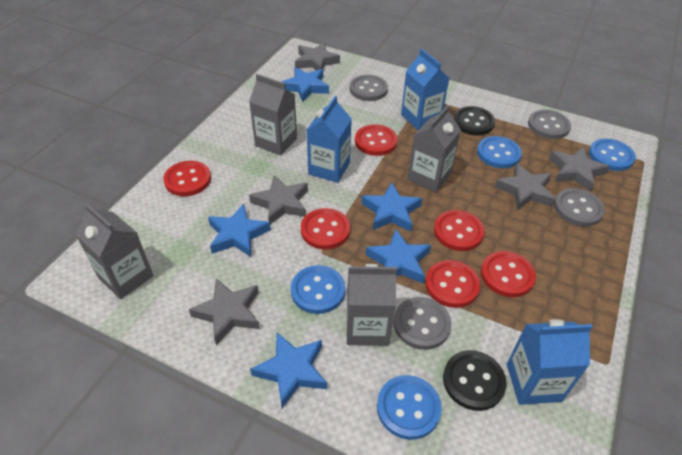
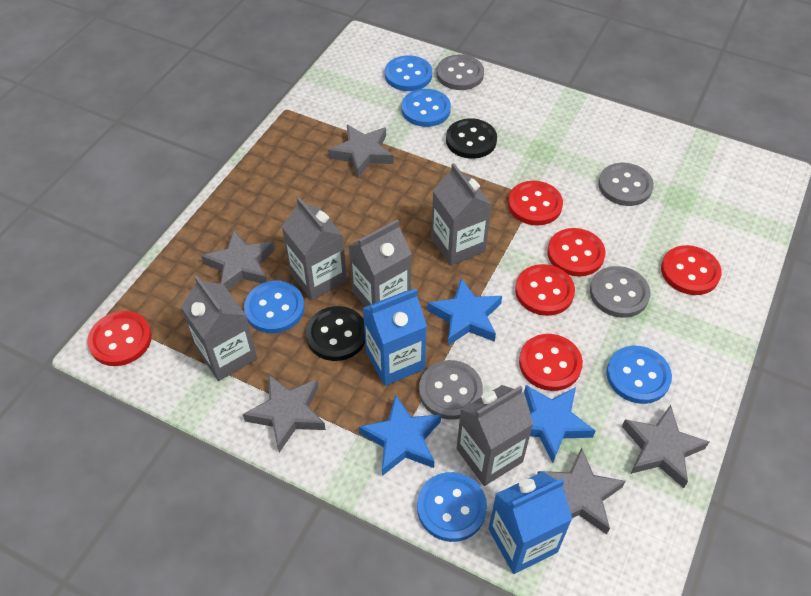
blue button: 4 -> 5
blue carton: 3 -> 2
blue star: 5 -> 3
grey carton: 4 -> 5

